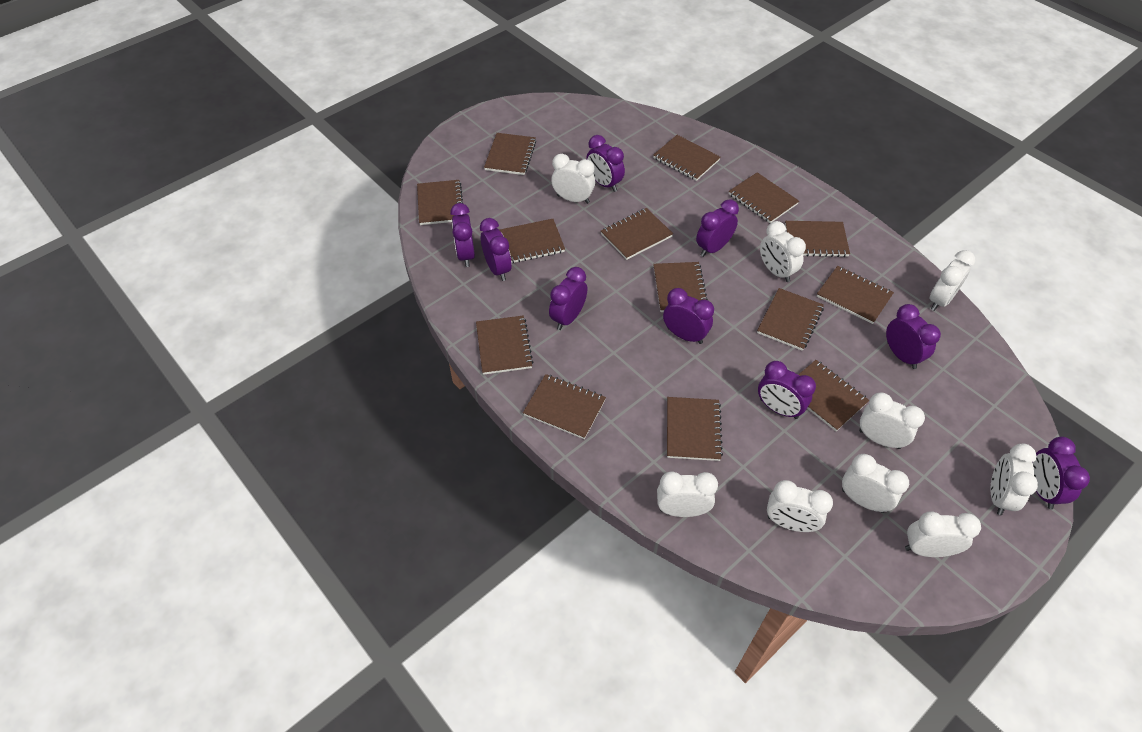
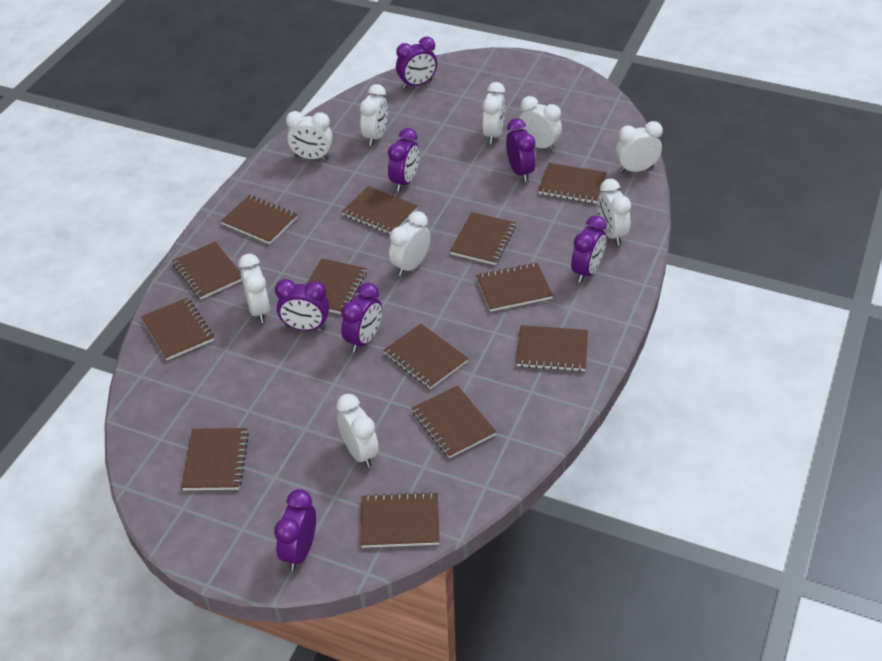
brown notebook: 14 -> 13
purple clock: 9 -> 7

